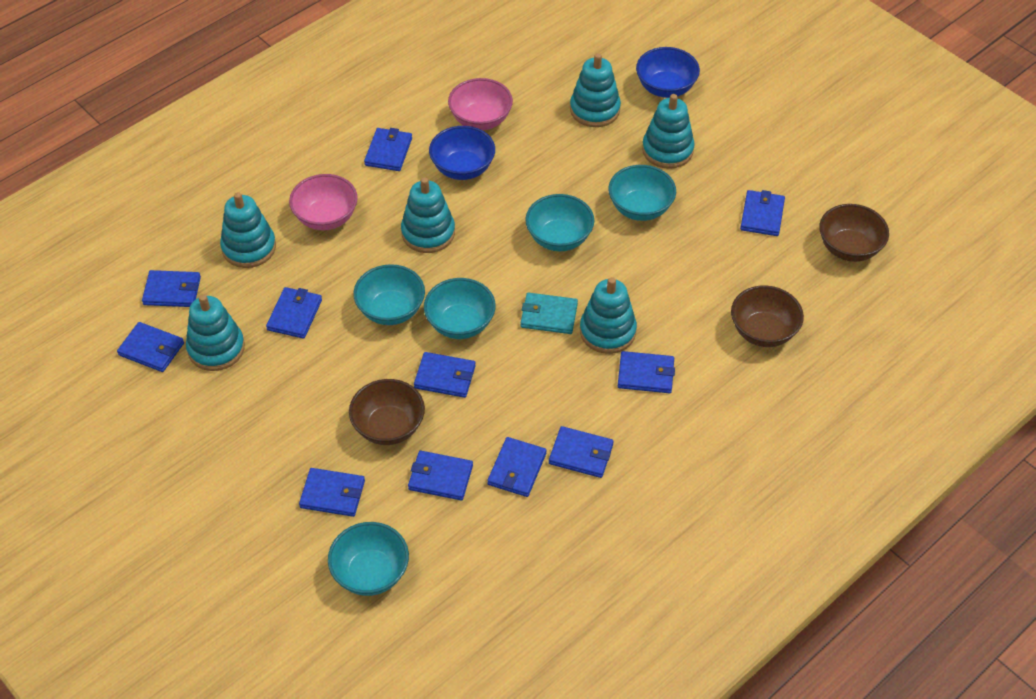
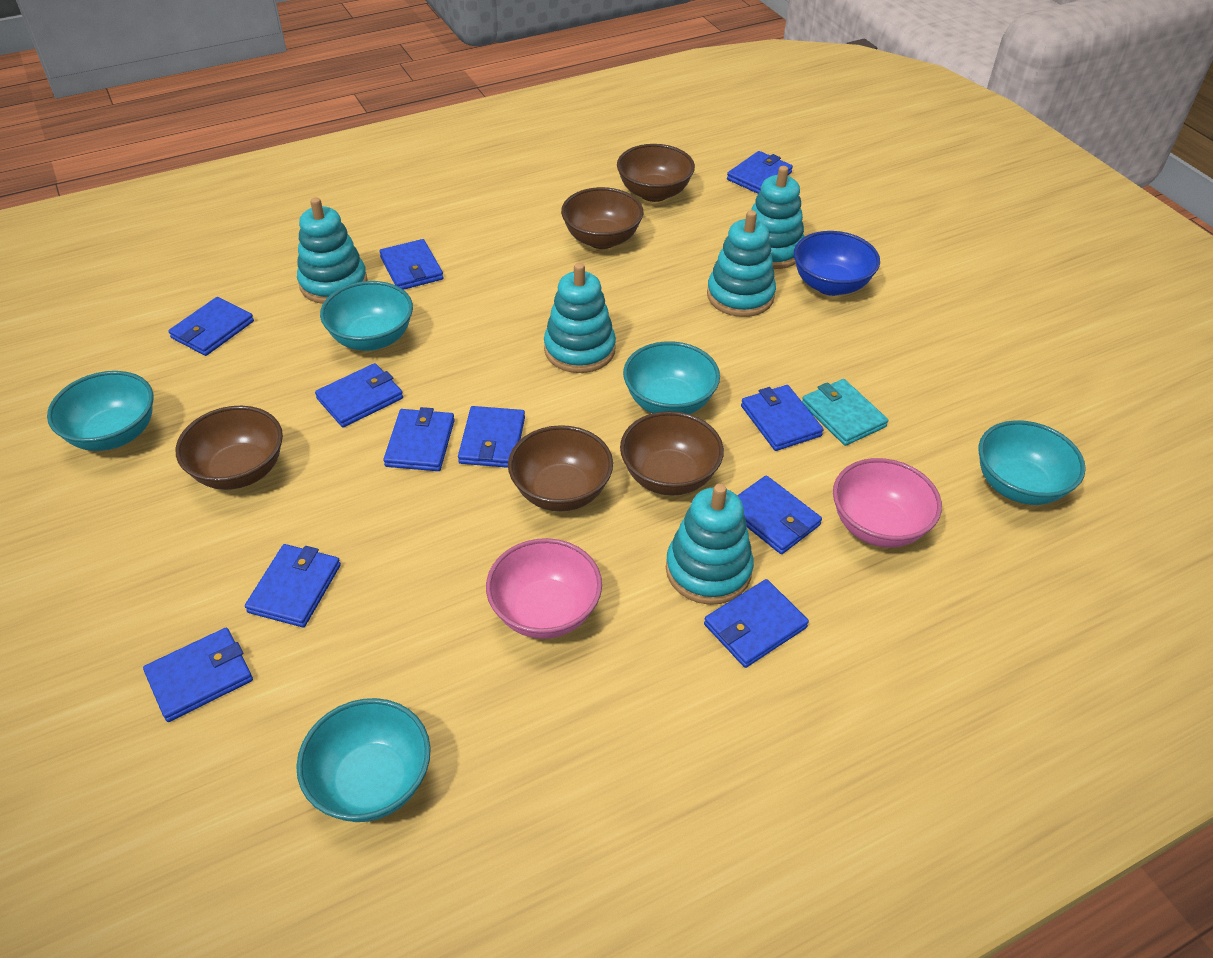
blue bowl: 2 -> 1
brown bowl: 3 -> 5
turquoise stacking toy: 6 -> 5

